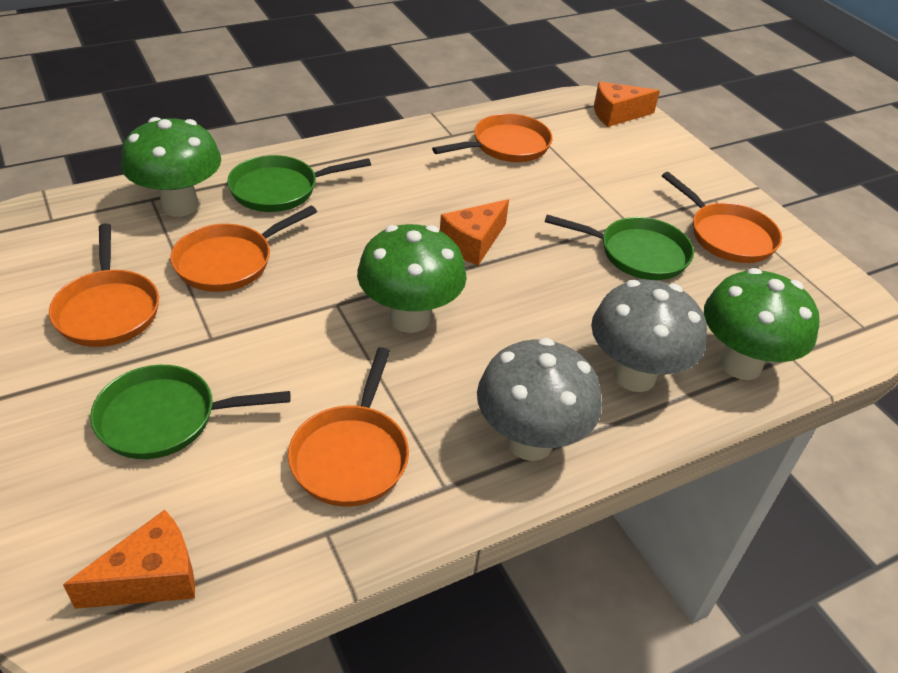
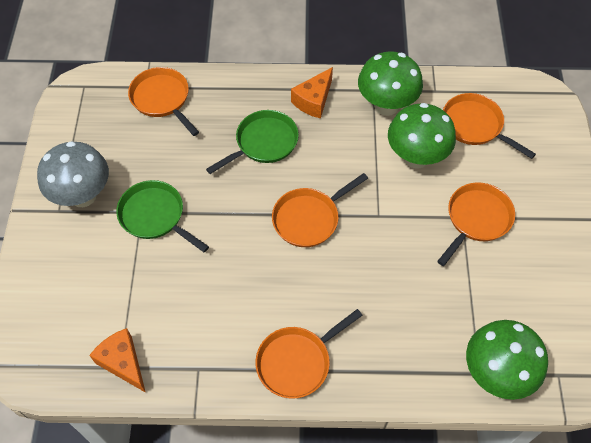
green pan: 3 -> 2
grey mushroom: 2 -> 1
orange cheese: 3 -> 2

